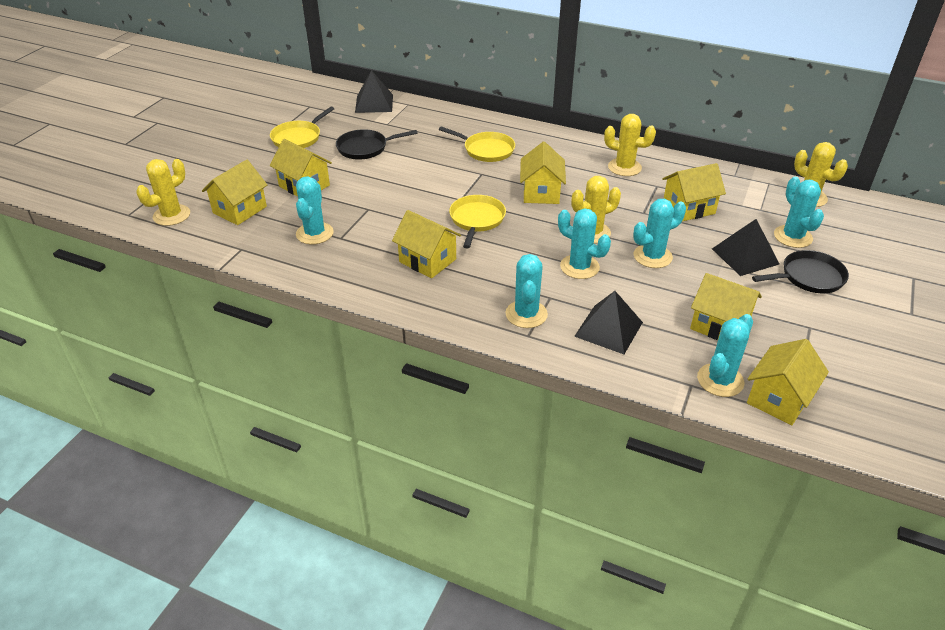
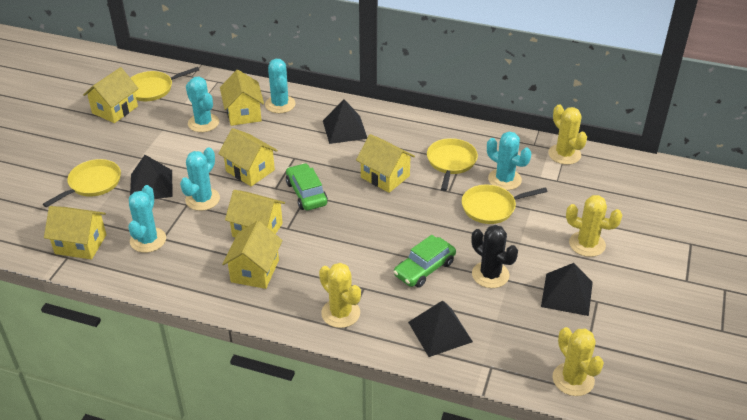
black cactus: 0 -> 1
black pan: 2 -> 0
black pyramid: 3 -> 4
green car: 0 -> 2
turquoise cactus: 6 -> 5
yellow pan: 3 -> 4

